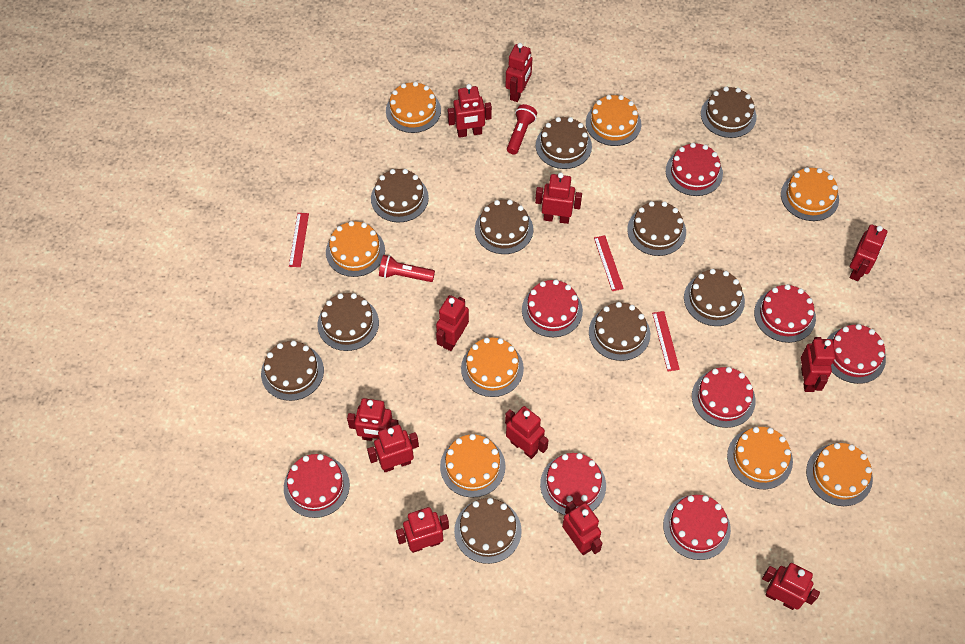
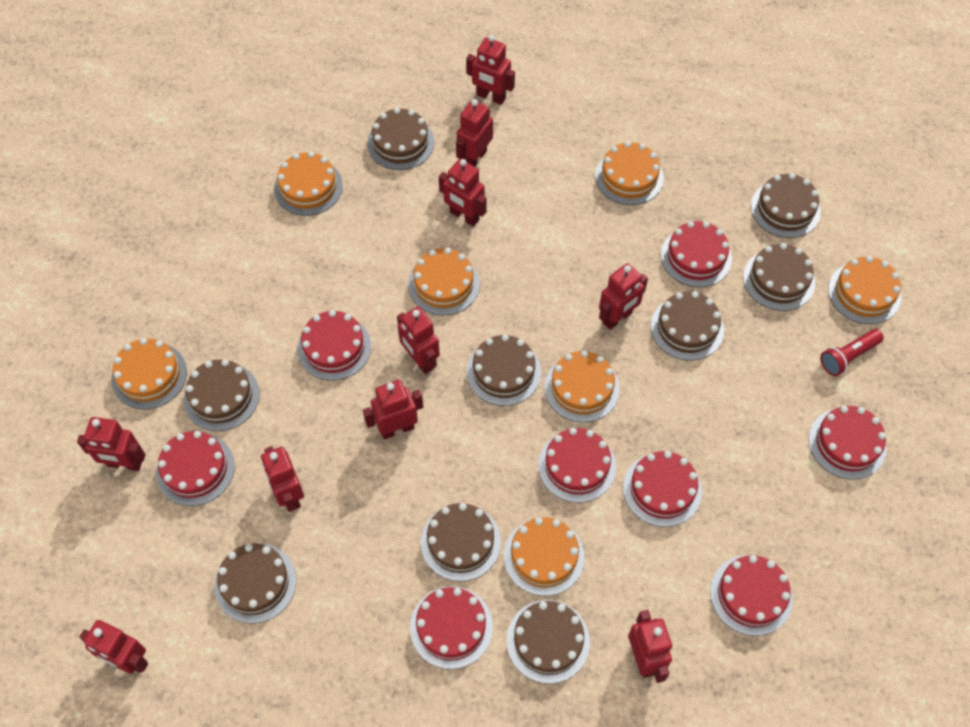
brown cake: 10 -> 9
orange cake: 8 -> 7
red flashlight: 2 -> 1
red robot: 12 -> 10
red ruler: 3 -> 0

